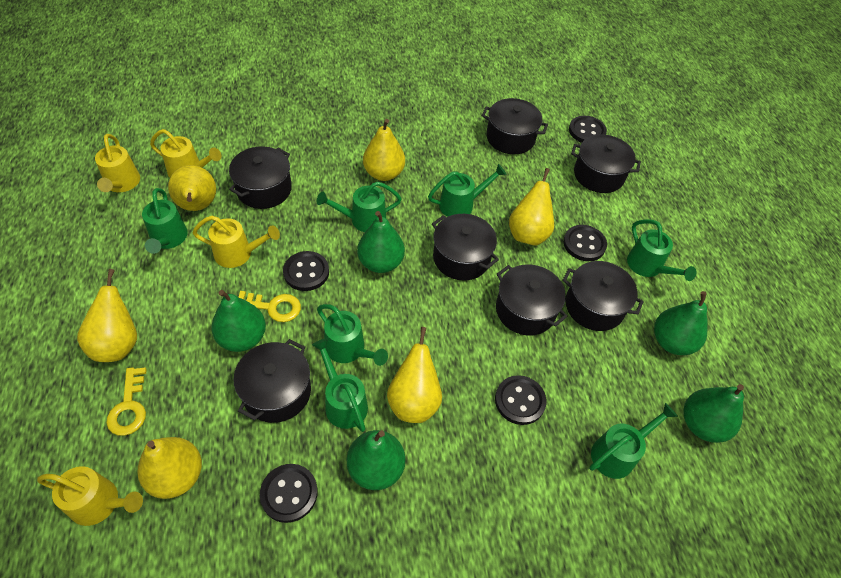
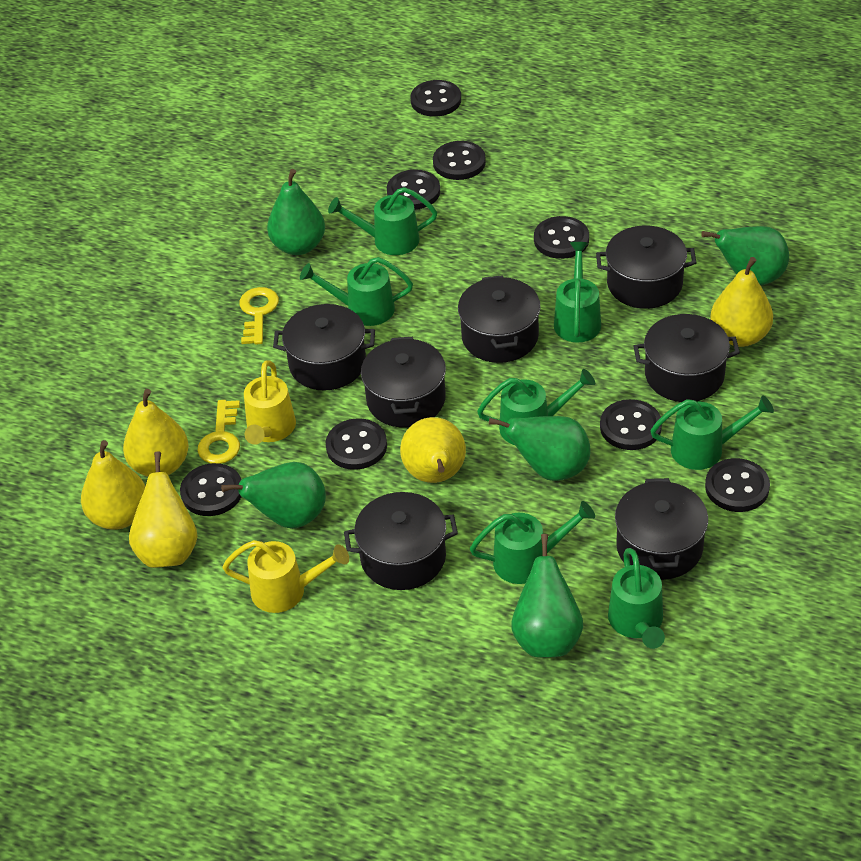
black button: 5 -> 8
yellow pear: 6 -> 5
yellow watering can: 4 -> 2

